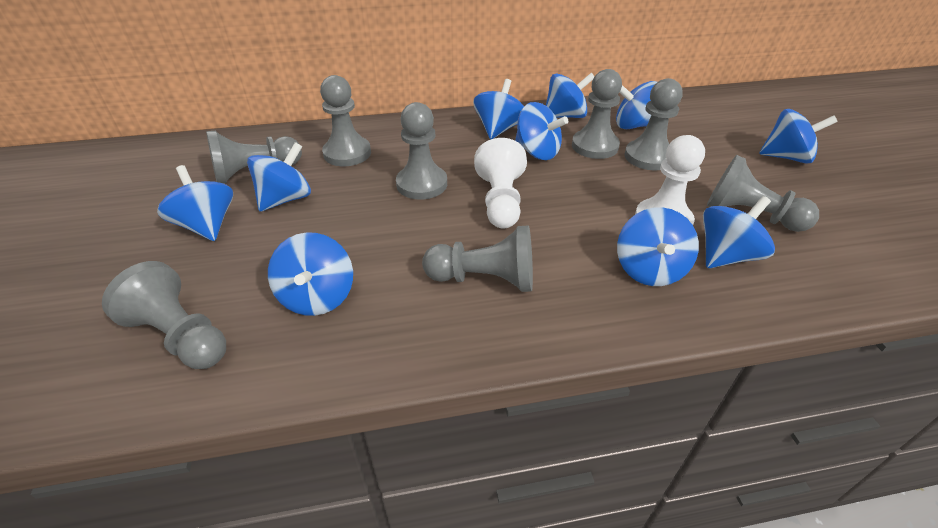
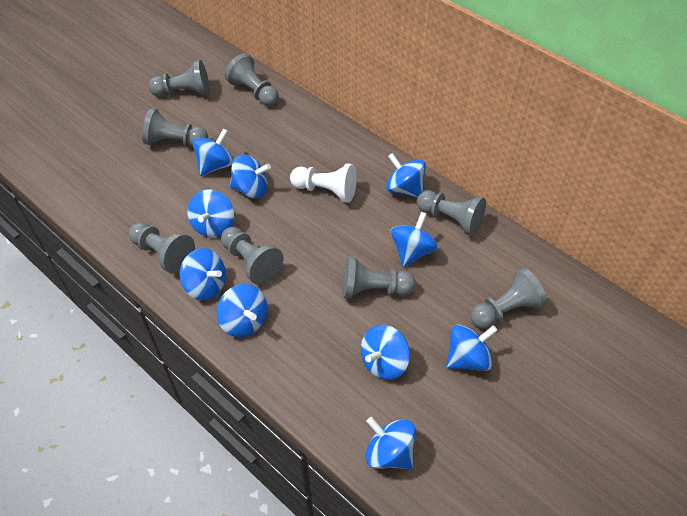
white pawn: 2 -> 1

